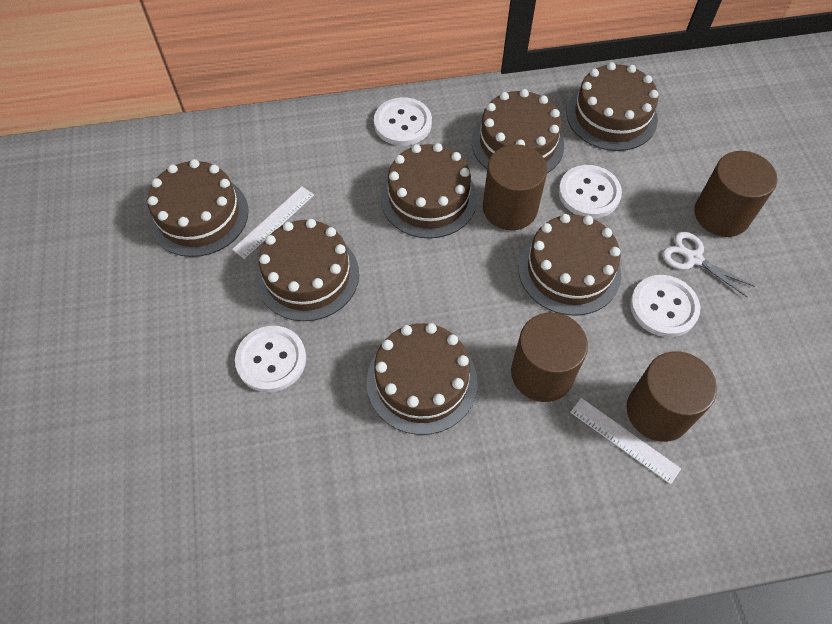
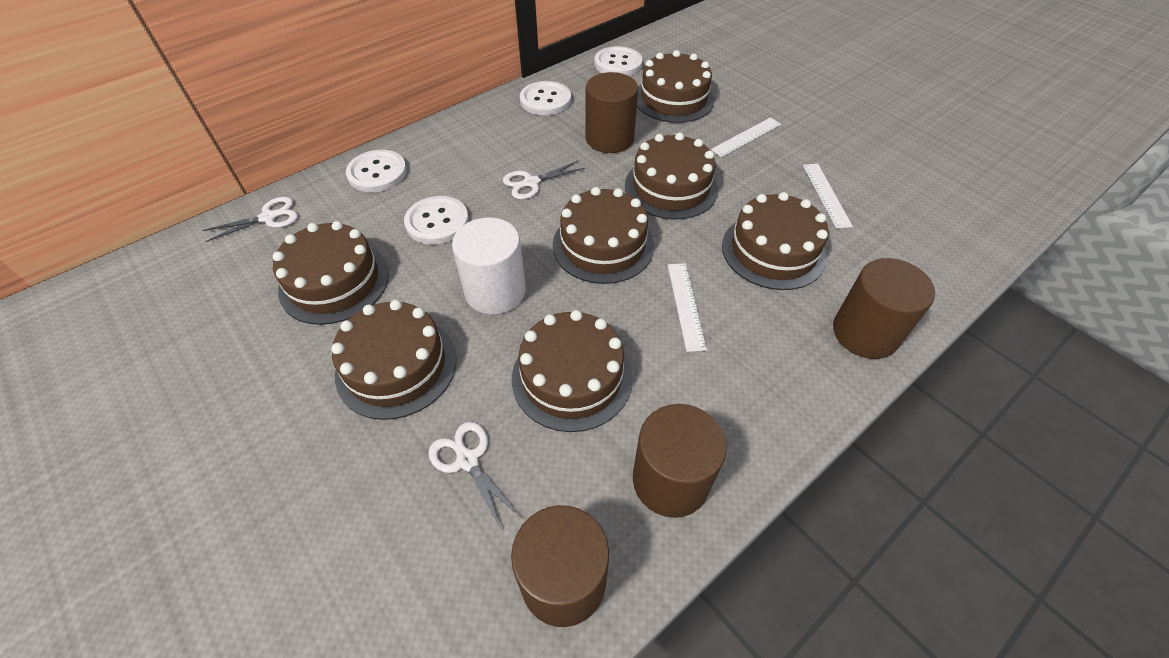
white cylinder: 0 -> 1
white ruler: 2 -> 3
white scissors: 1 -> 3

